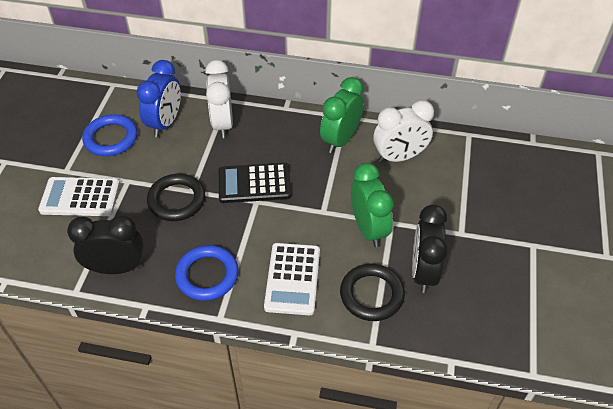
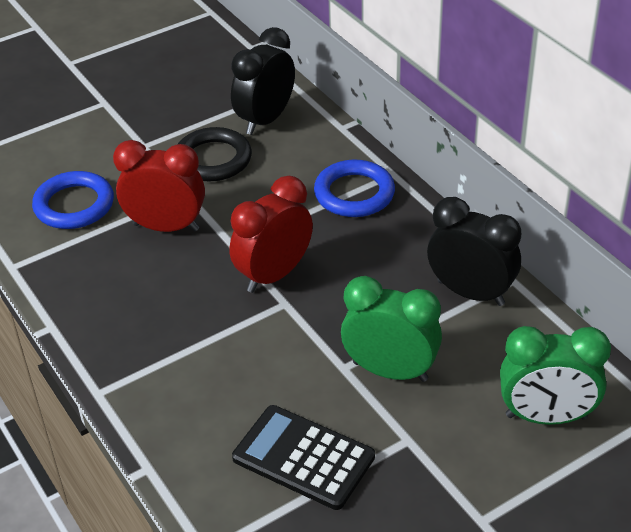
black ring: 2 -> 1
blue clock: 1 -> 0
red clock: 0 -> 2
white calculator: 2 -> 0
white clock: 2 -> 0

